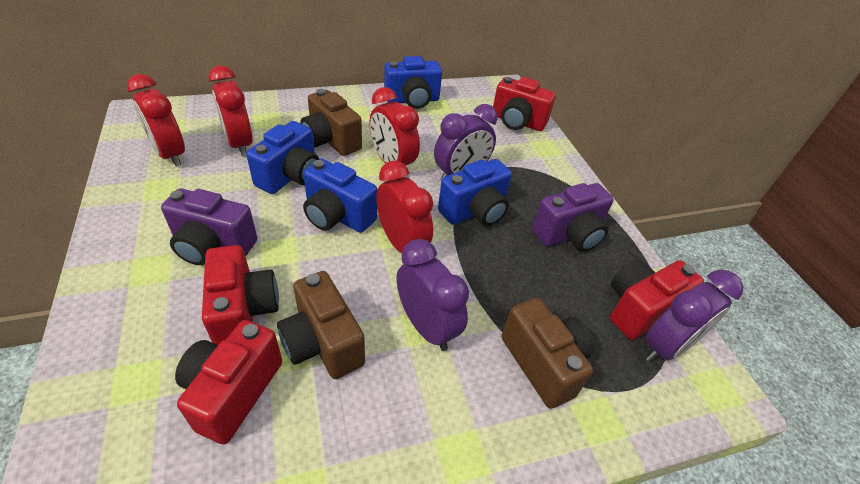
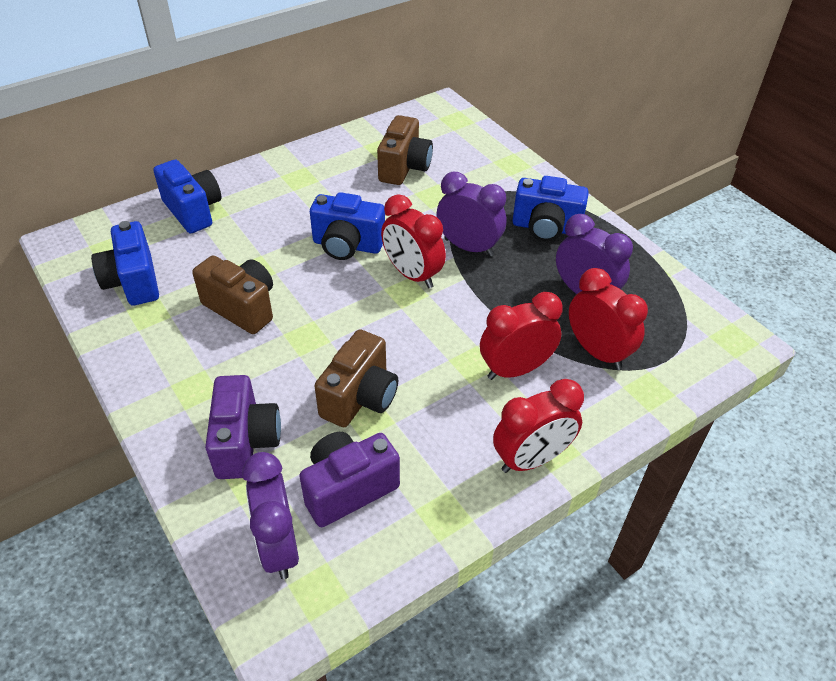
red camera: 4 -> 0

